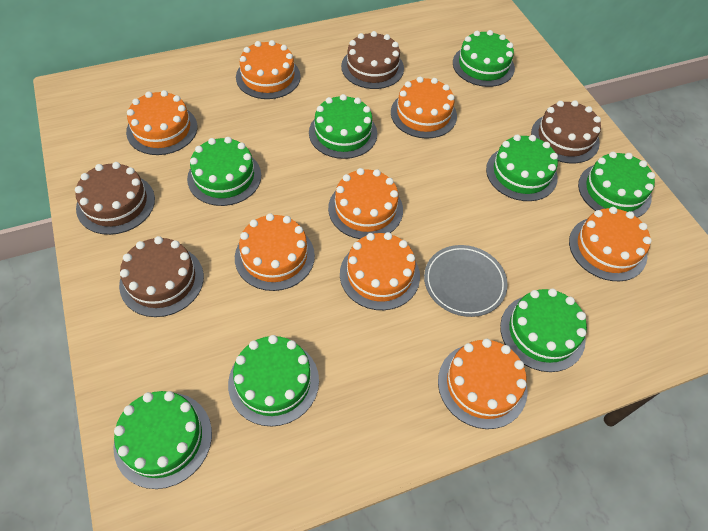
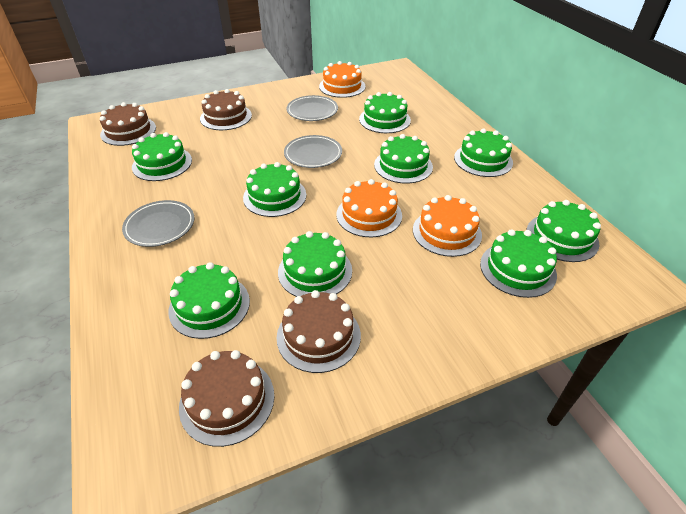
green cake: 8 -> 9
grey plate: 1 -> 3
orange cake: 8 -> 3

